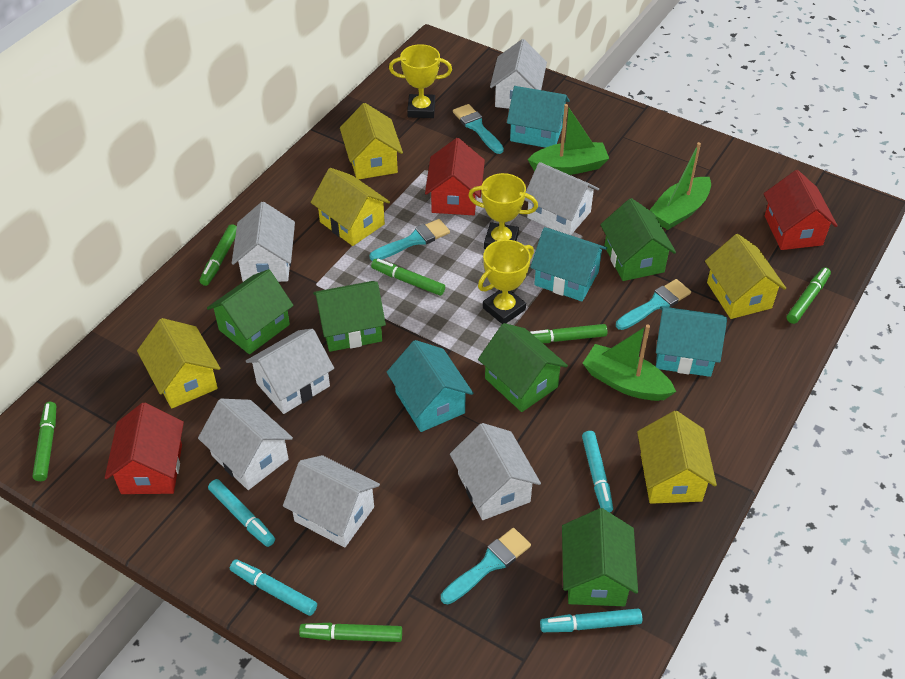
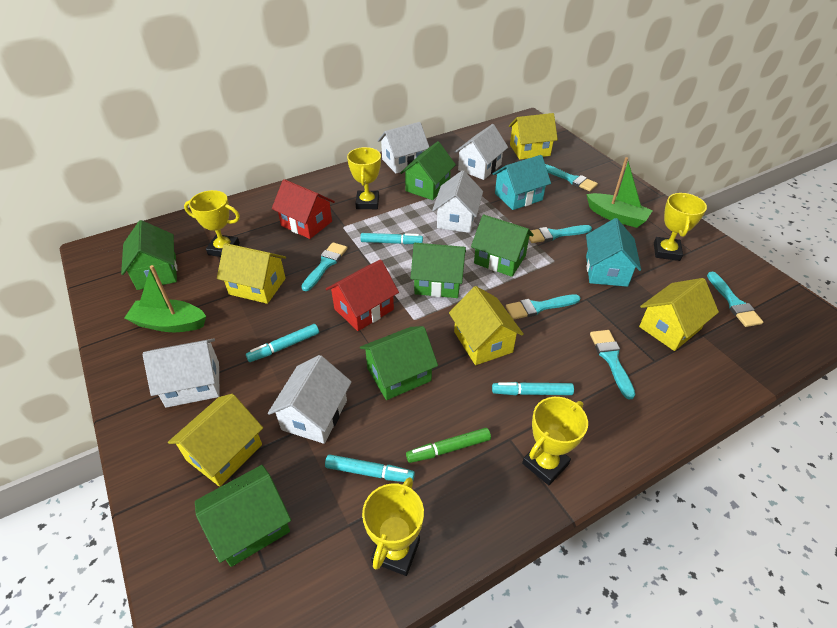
green boat: 3 -> 2
green house: 5 -> 6
green marker: 6 -> 1
red house: 3 -> 2
turquoise brush: 4 -> 6
turquoise house: 4 -> 2
white house: 7 -> 5
yellow trophy: 3 -> 5

